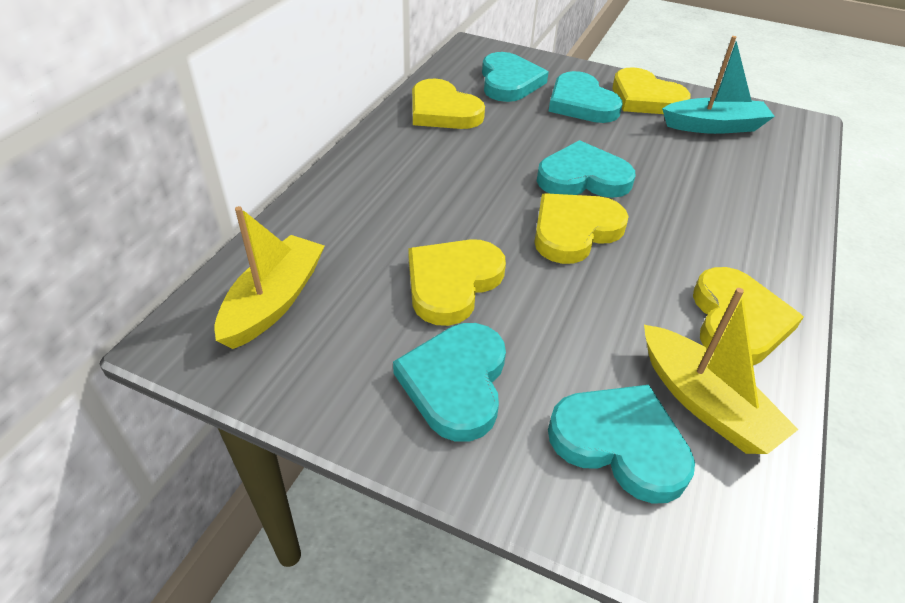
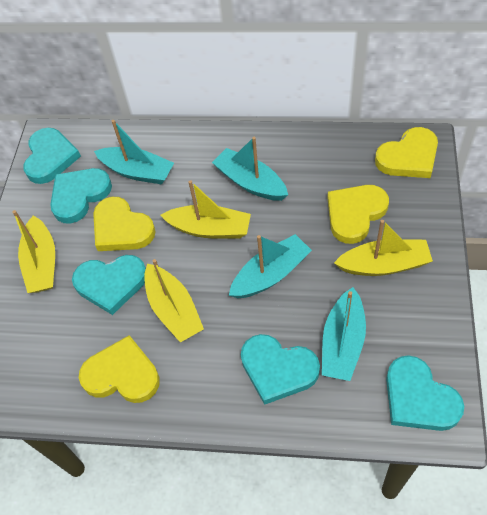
turquoise boat: 1 -> 4
yellow boat: 2 -> 4
yellow heart: 5 -> 4

